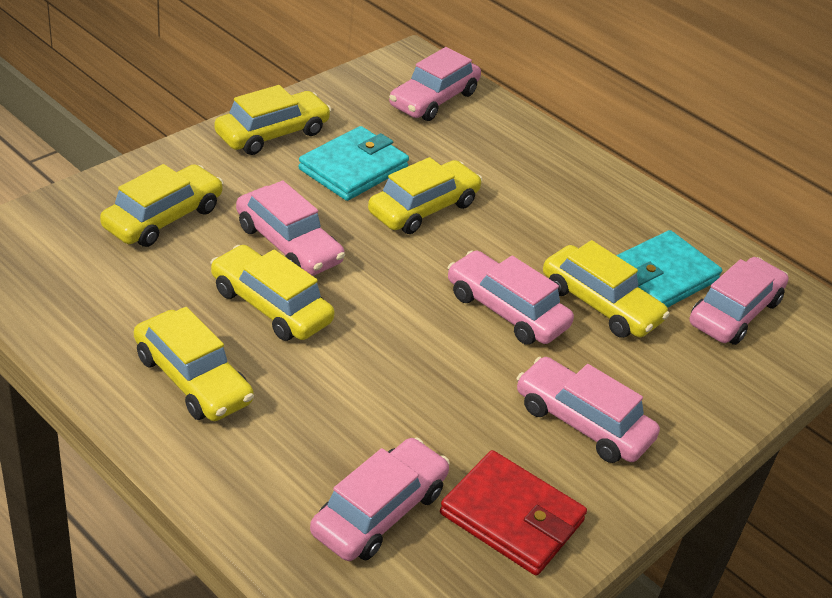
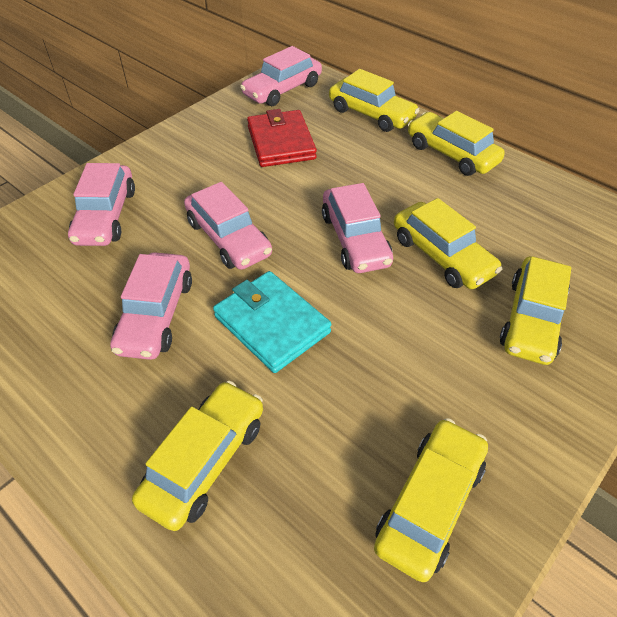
pink car: 6 -> 5
turquoise wallet: 2 -> 1

